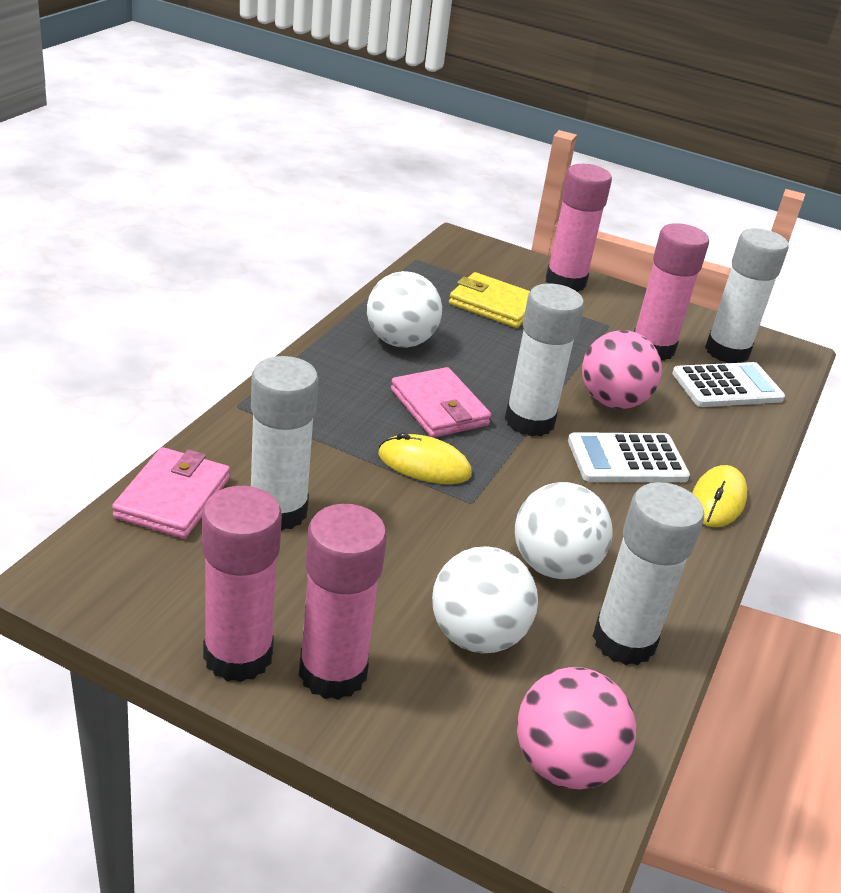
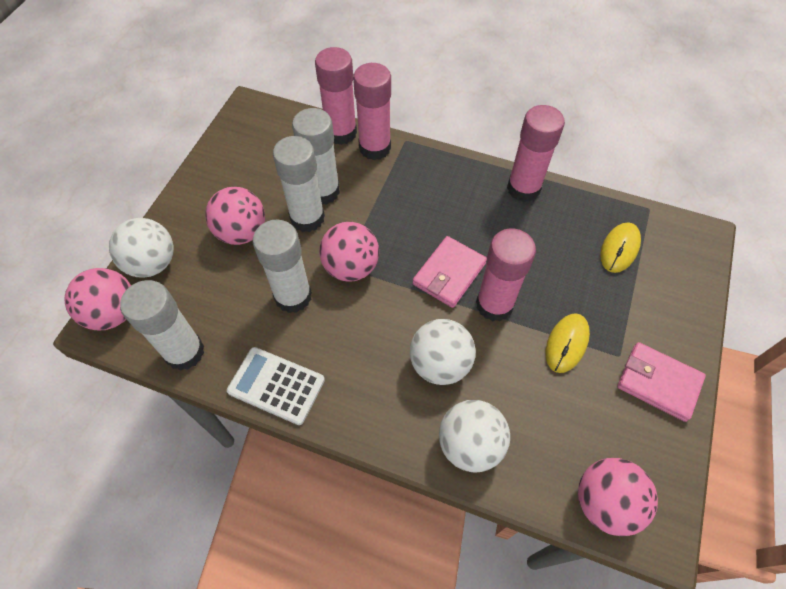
pink ball: 2 -> 4
white calculator: 2 -> 1
yellow wallet: 1 -> 0

